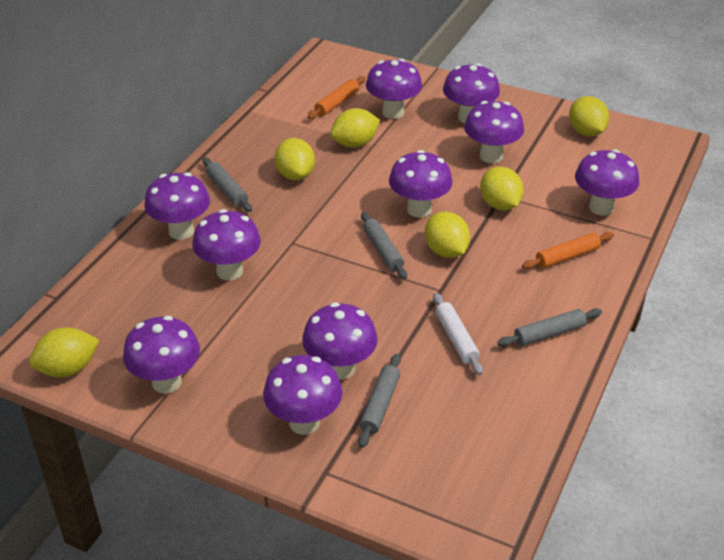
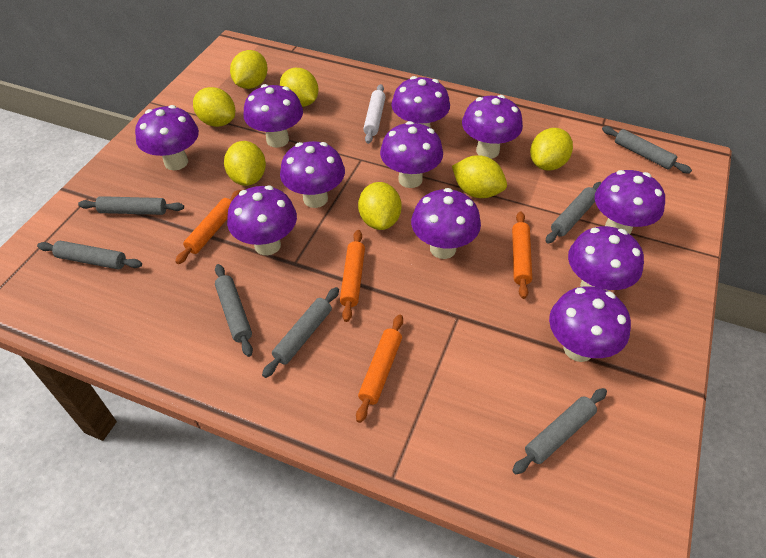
grey rolling pin: 4 -> 7
orange rolling pin: 2 -> 4
purple mushroom: 10 -> 11
yellow lemon: 6 -> 7

